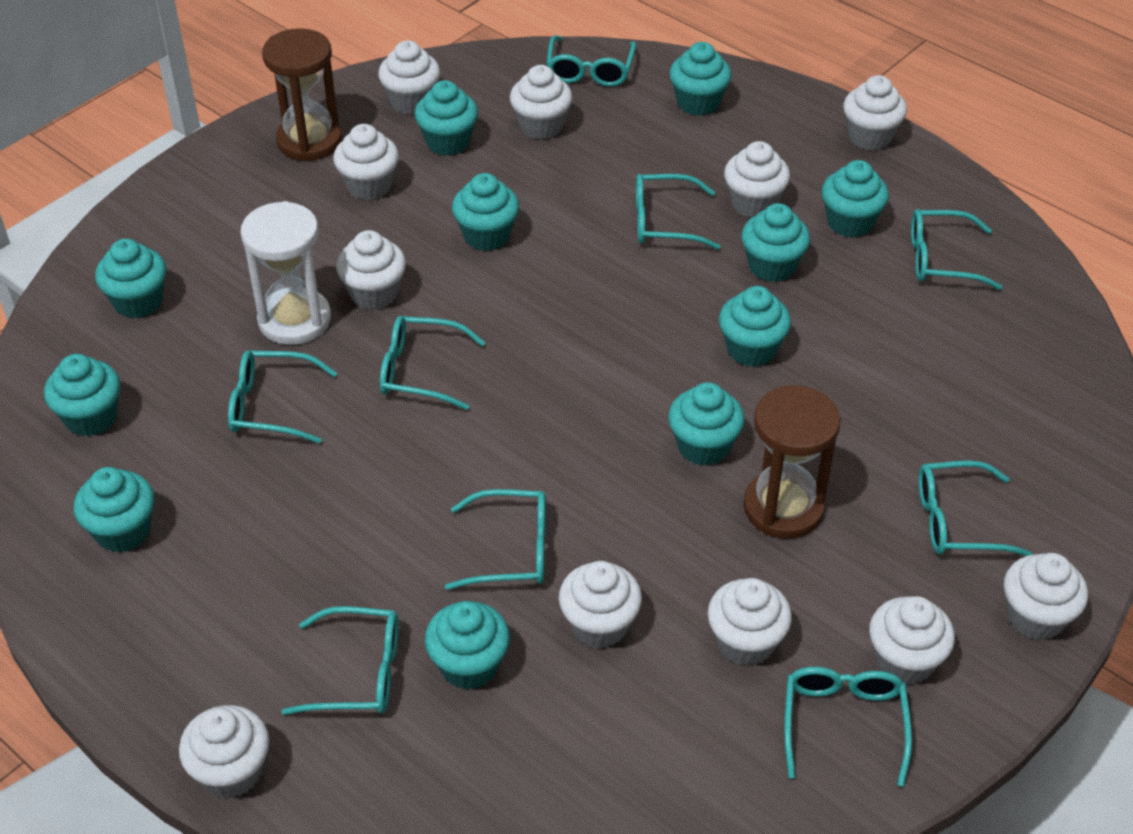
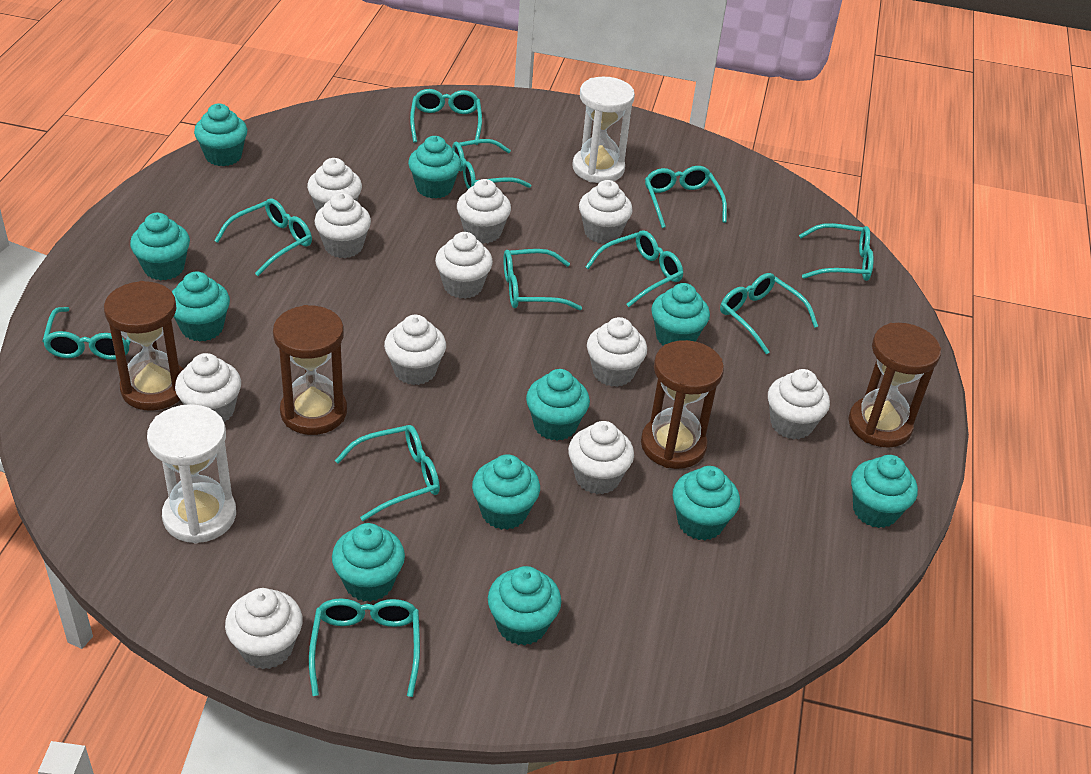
brown hourglass: 2 -> 4
turquoise glasses: 9 -> 11
white hourglass: 1 -> 2

